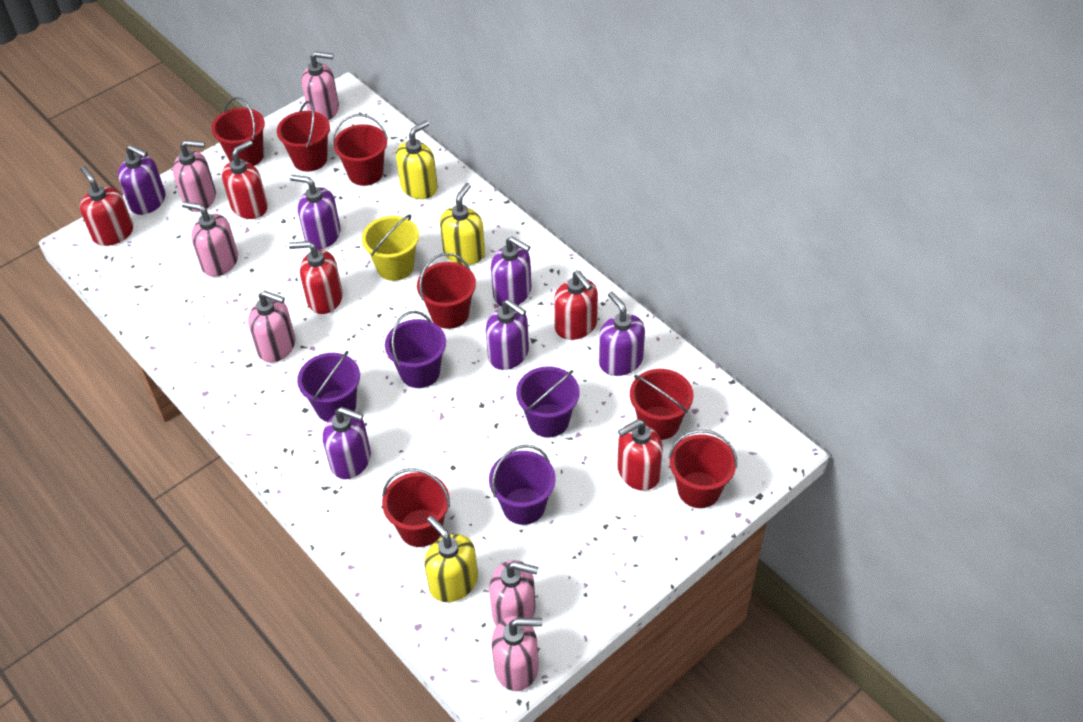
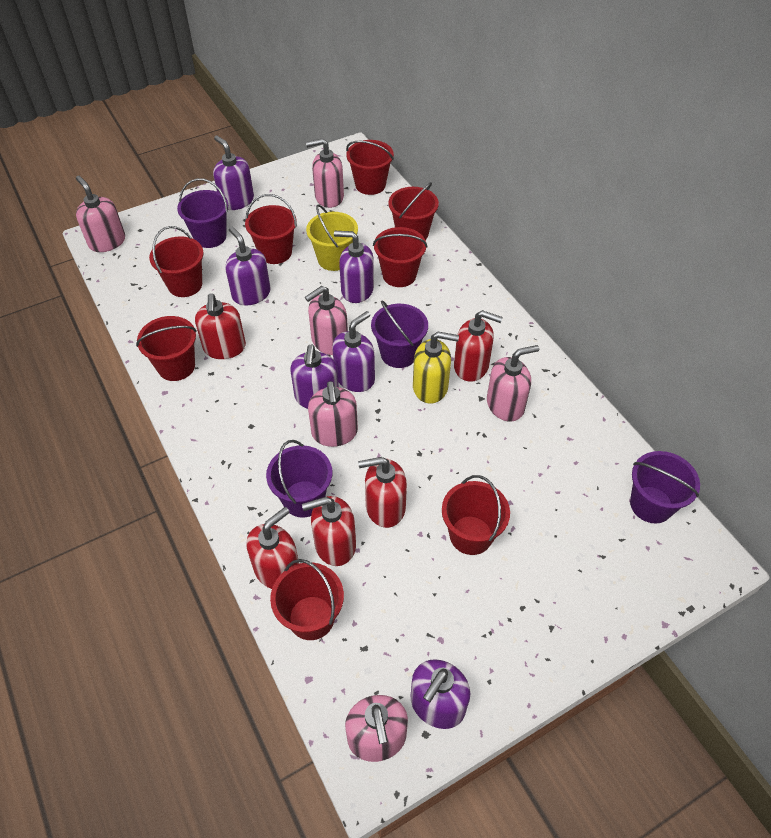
red bucket: 7 -> 8
yellow soap dispenser: 3 -> 1

